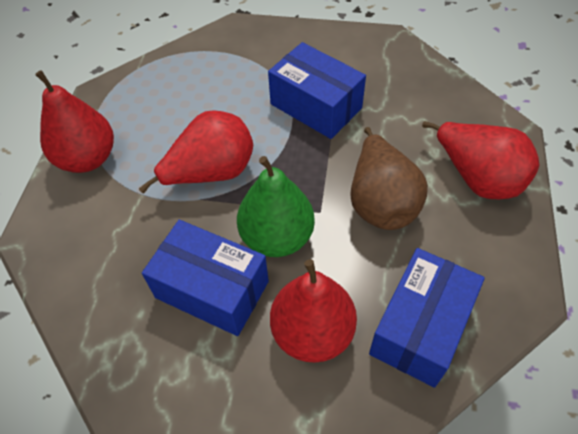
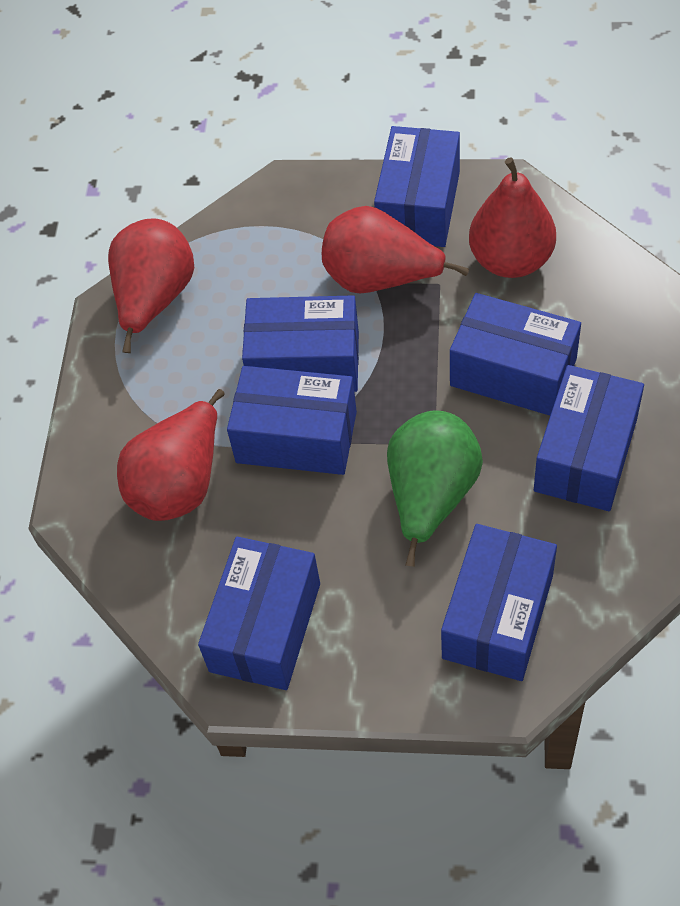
blue box: 3 -> 7
brown pear: 1 -> 0

